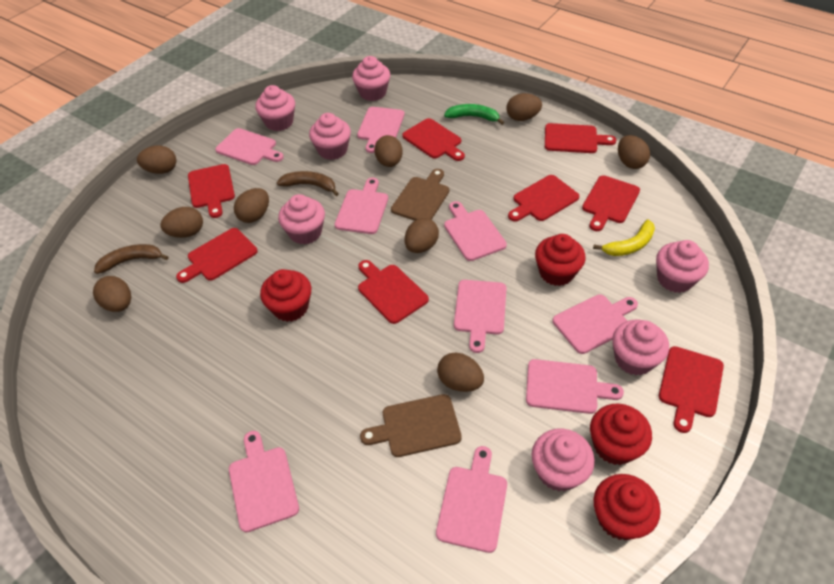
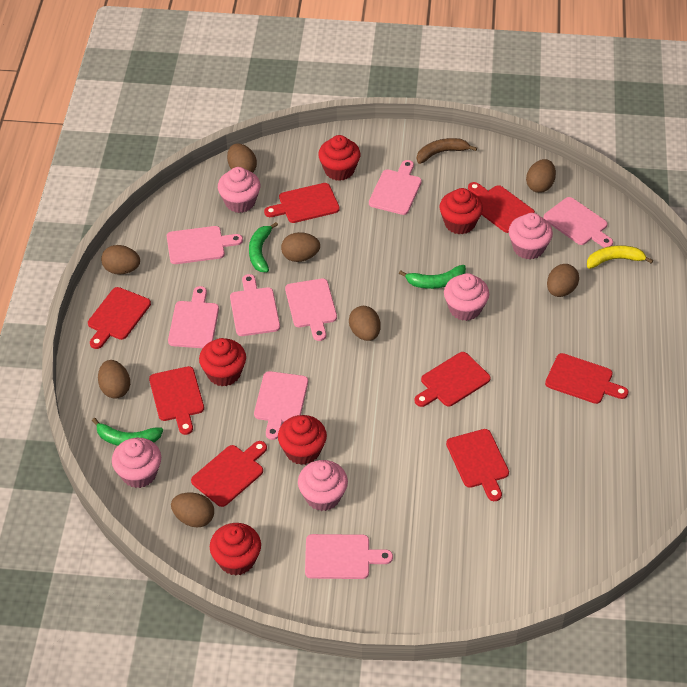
brown banana: 2 -> 1
brown cutting board: 2 -> 0
brown egg: 9 -> 8
green banana: 1 -> 3
pink cupcake: 7 -> 5
pink cutting board: 9 -> 8
red cupcake: 4 -> 5

